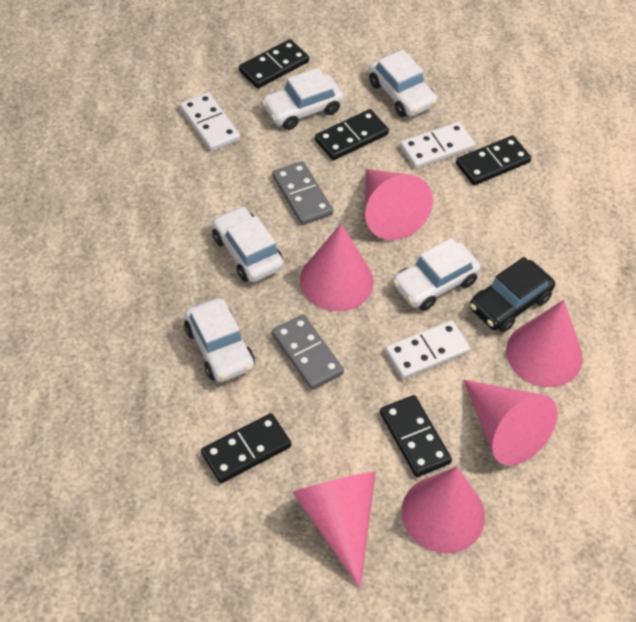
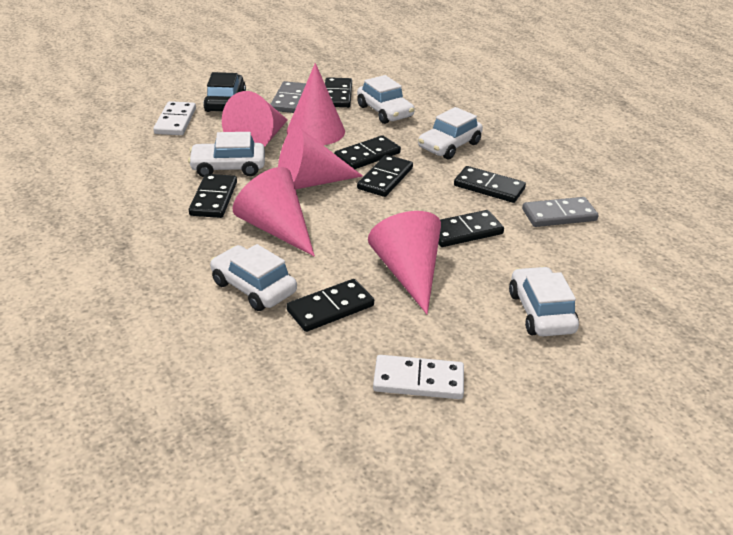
black domino: 5 -> 7
pink cone: 6 -> 5
white domino: 3 -> 2

